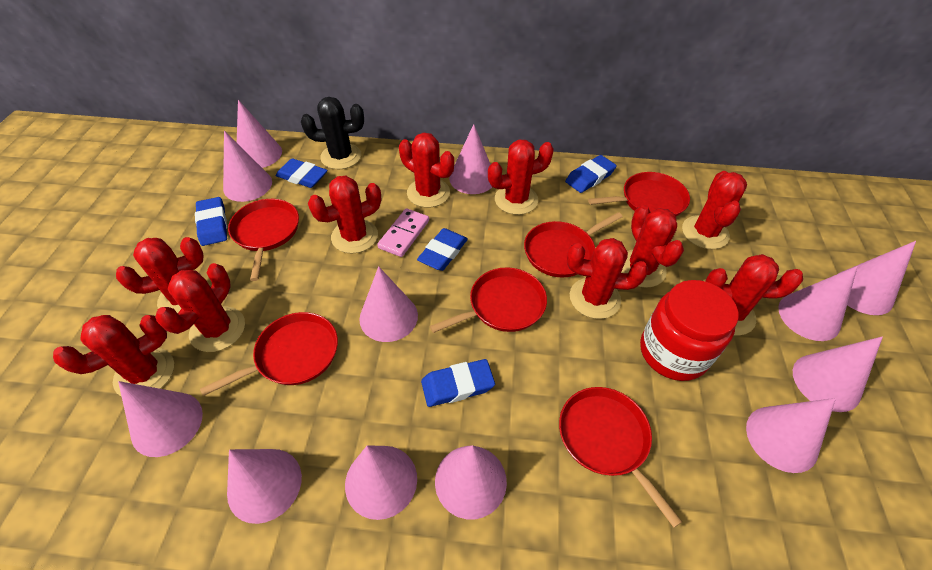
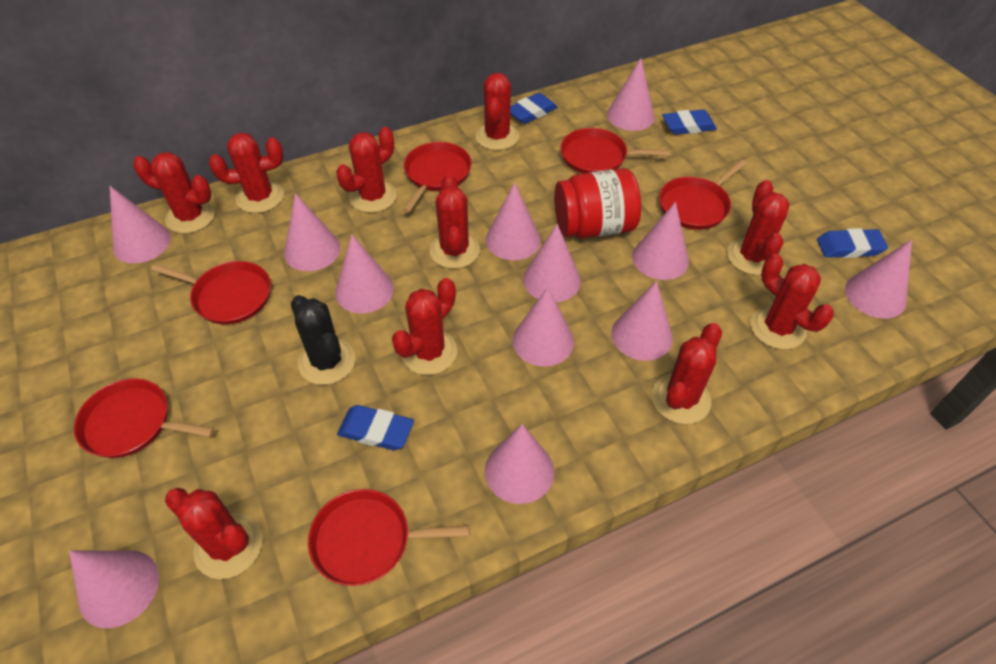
blue eraser: 5 -> 4
pink domino: 1 -> 0

